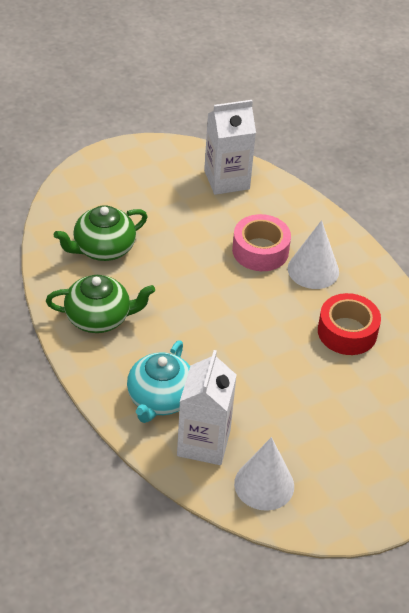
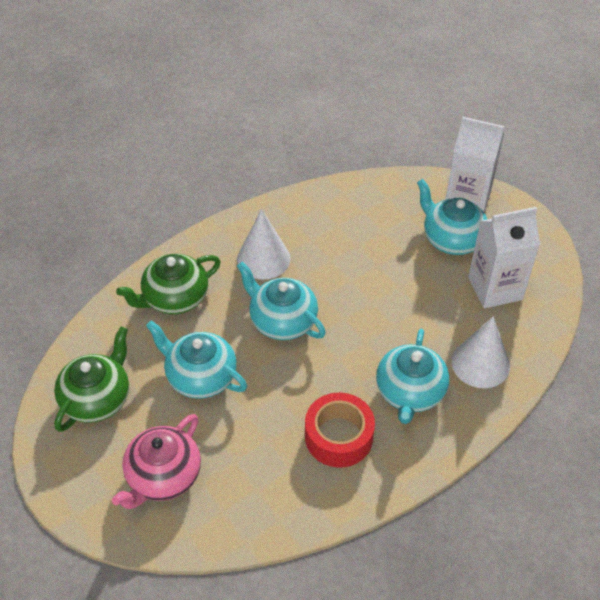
pink tape: 1 -> 0
pink teapot: 0 -> 1
turquoise teapot: 1 -> 4

